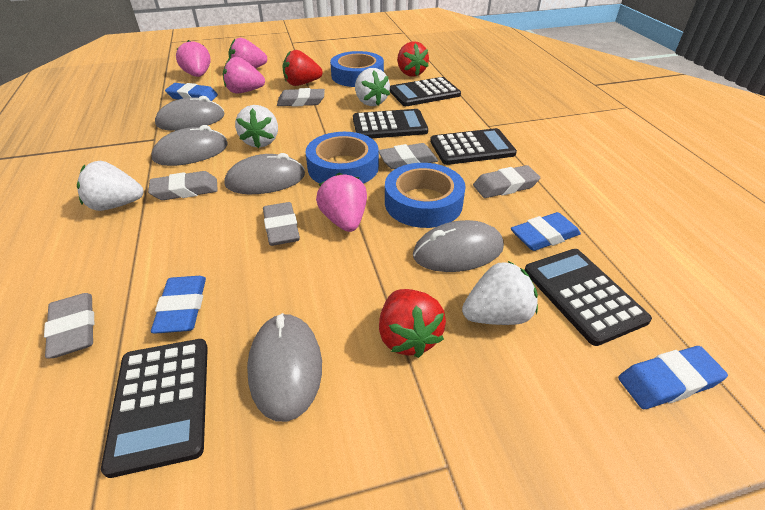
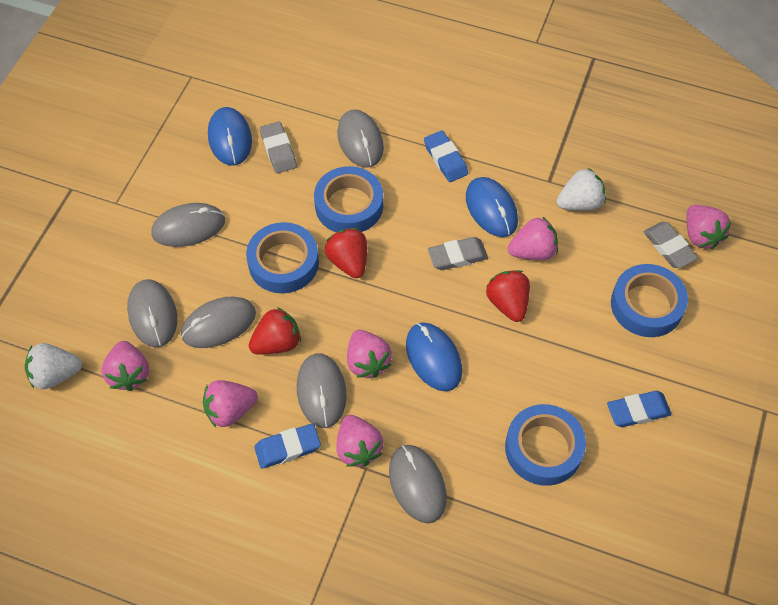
black calculator: 5 -> 0
blue eraser: 4 -> 3
blue mouse: 0 -> 3
blue tape: 3 -> 4
grey eraser: 6 -> 3
grey mouse: 5 -> 6
pink strawberry: 4 -> 6
white strawberry: 4 -> 2

